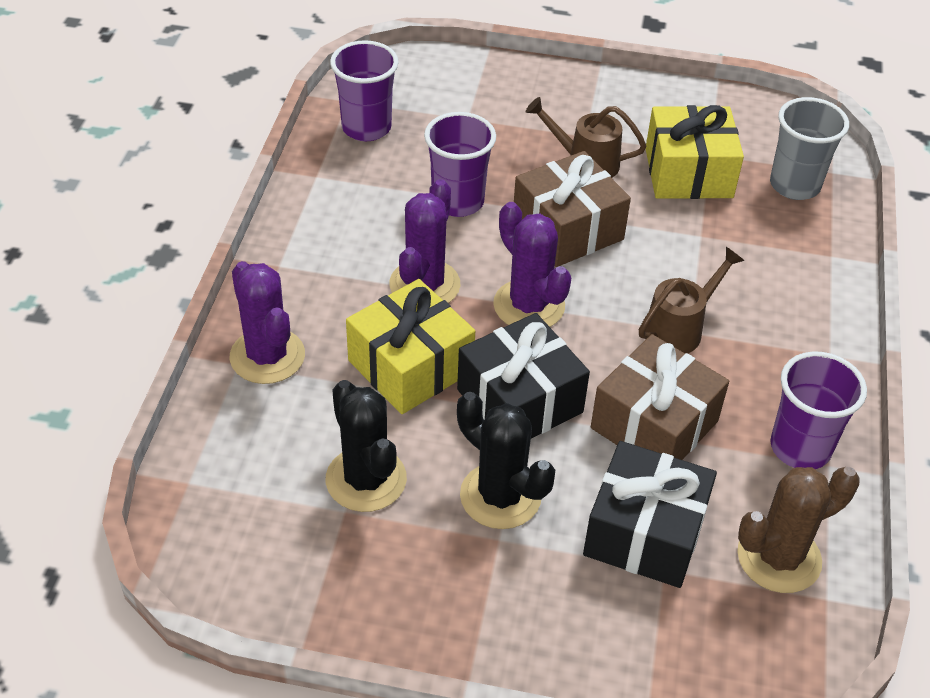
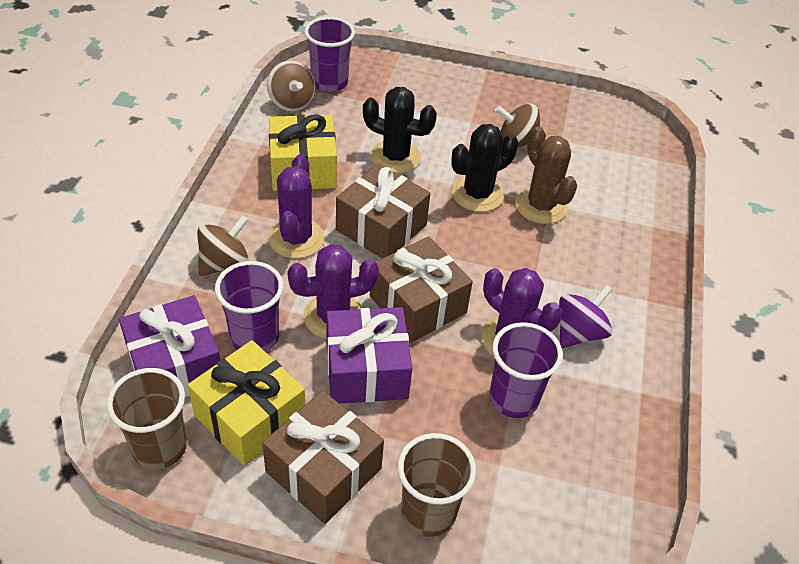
black gift: 2 -> 0
brown cup: 0 -> 2
brown gift: 2 -> 3
brown spinning top: 0 -> 3
brown watering can: 2 -> 0
grey cup: 1 -> 0
purple gift: 0 -> 2
purple spinning top: 0 -> 1

